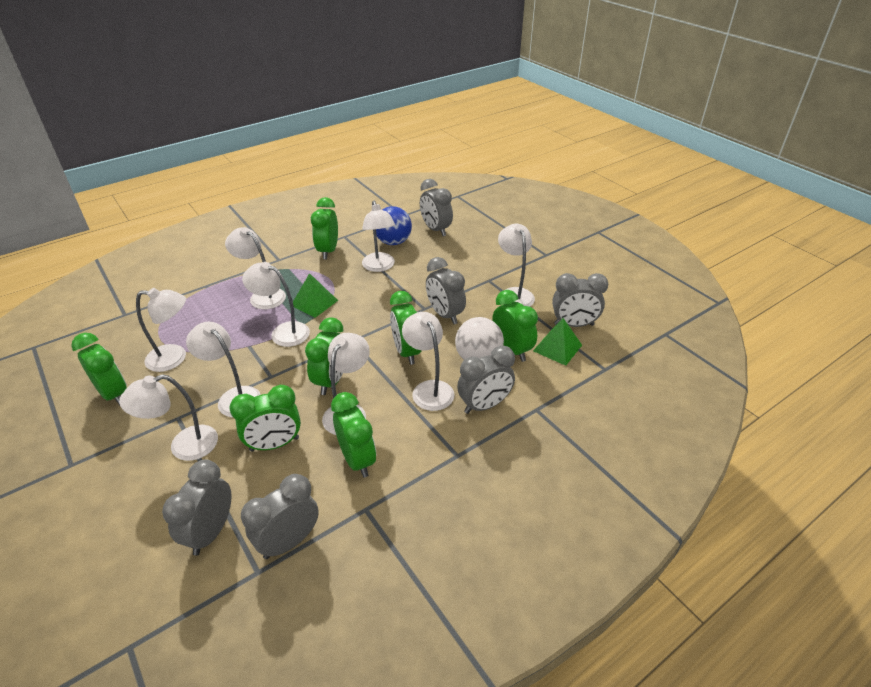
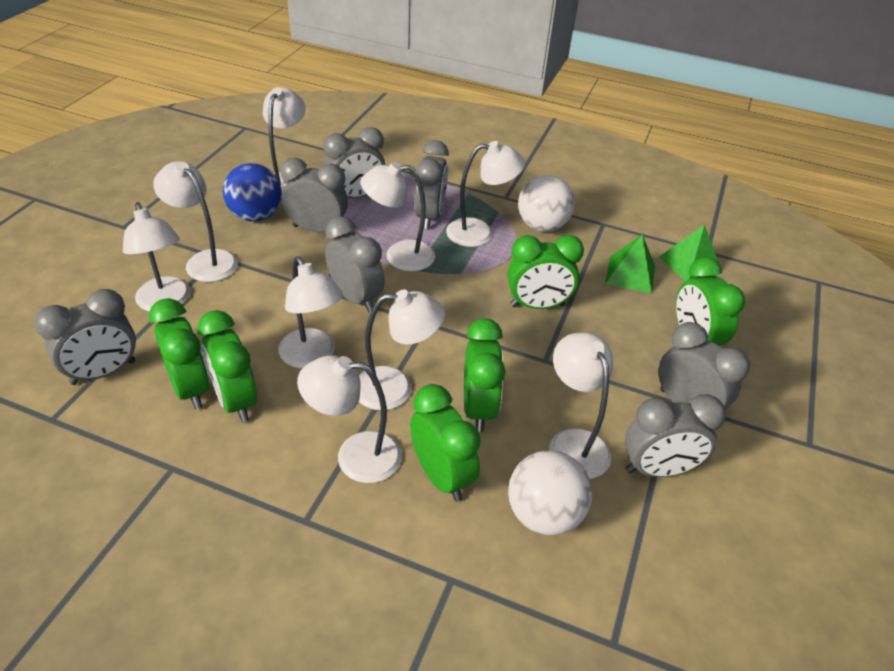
green clock: 7 -> 6
grey clock: 6 -> 7
white ball: 1 -> 2

